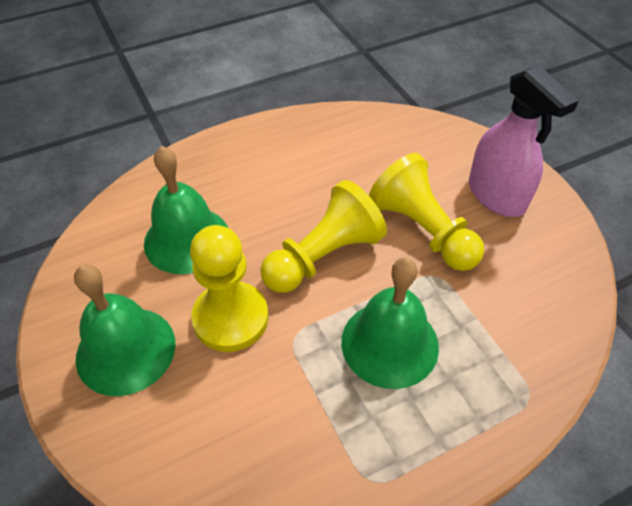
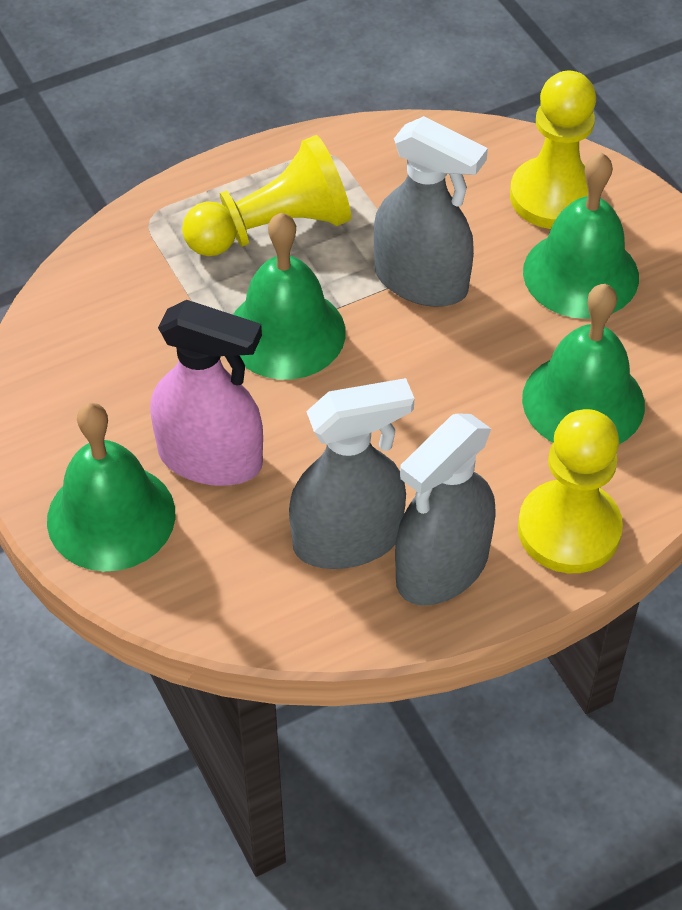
green bell: 3 -> 4
grey spray bottle: 0 -> 3

